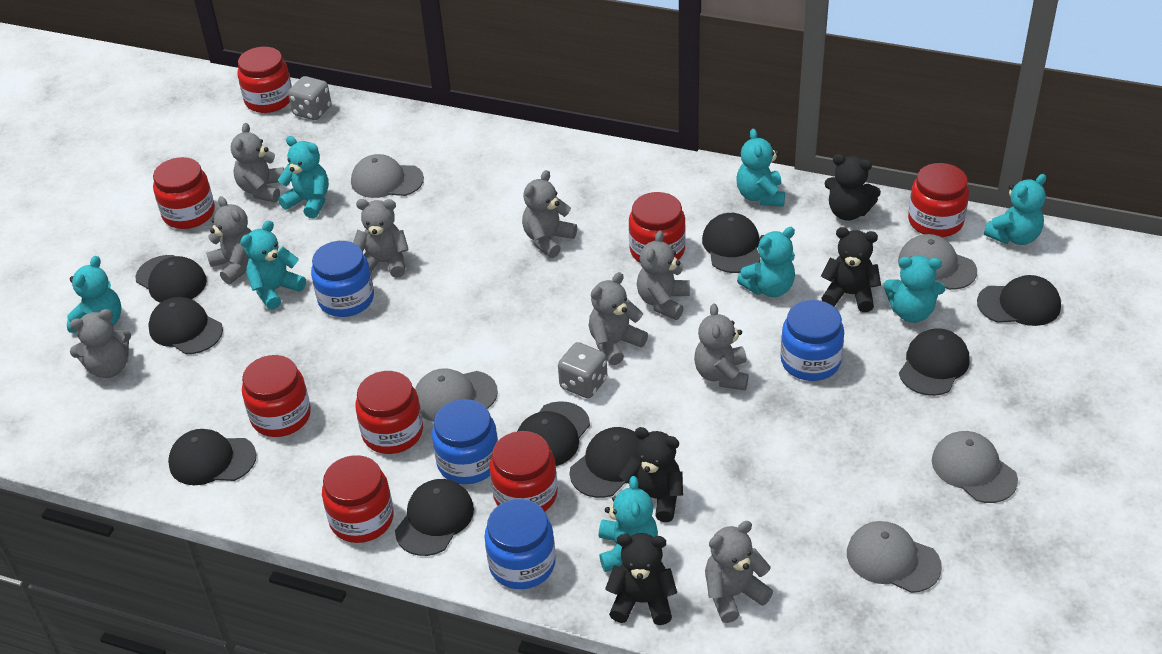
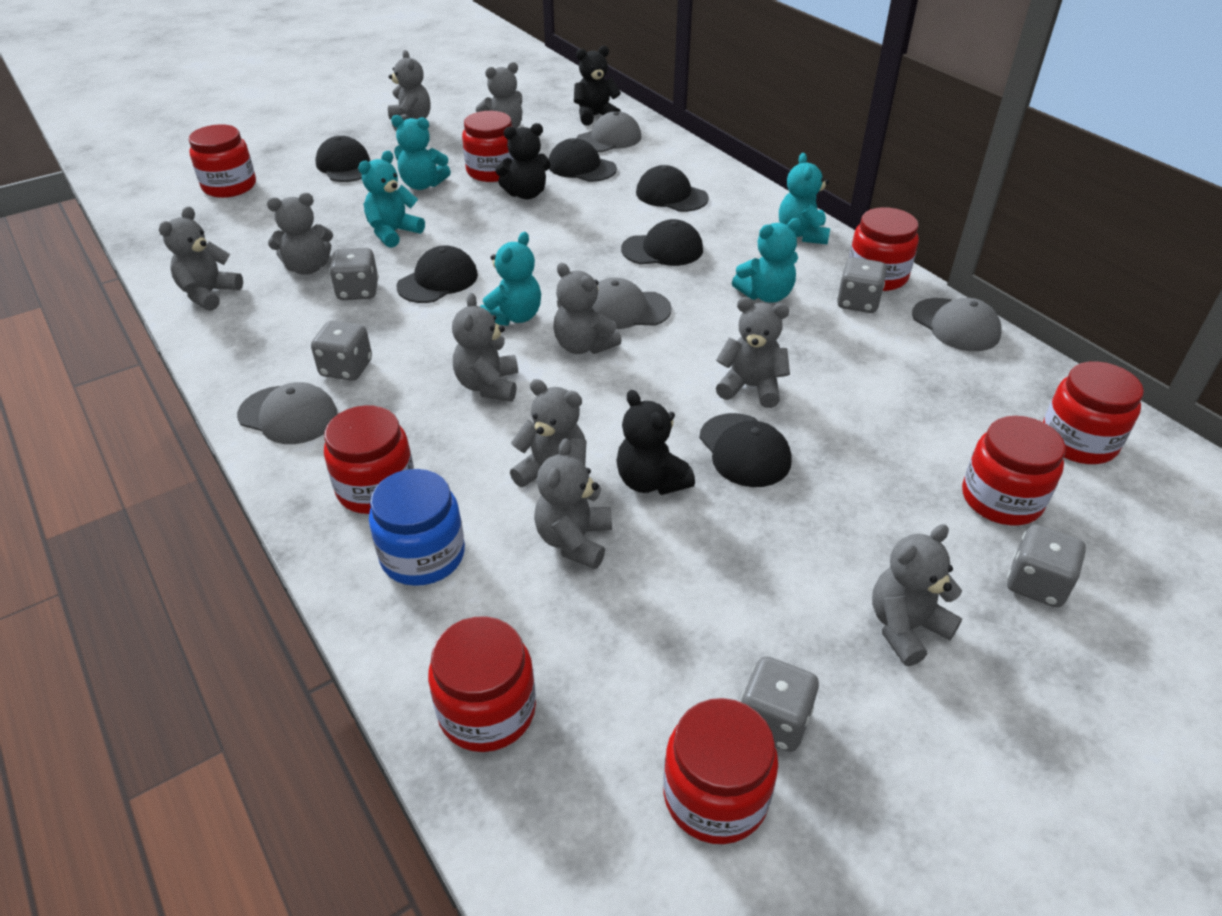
black cap: 9 -> 6
black teddy bear: 4 -> 3
blue jar: 4 -> 1
grey cap: 5 -> 4
grey dice: 2 -> 5
grey teddy bear: 9 -> 10
turquoise teddy bear: 8 -> 5

